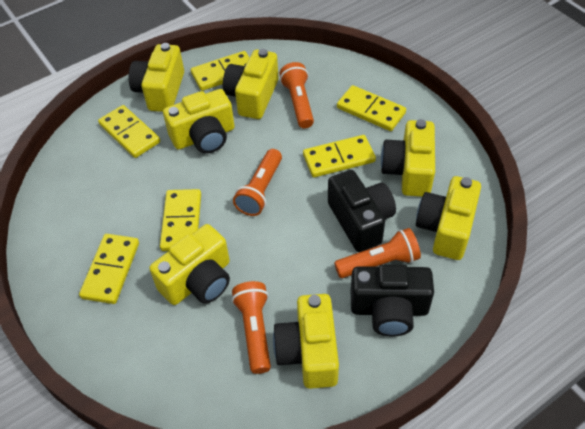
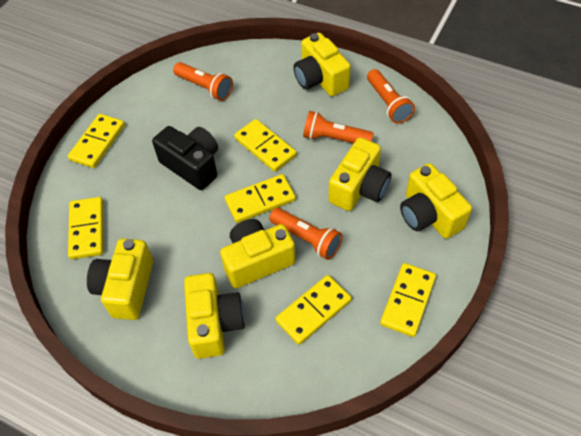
black camera: 2 -> 1
yellow camera: 7 -> 6

